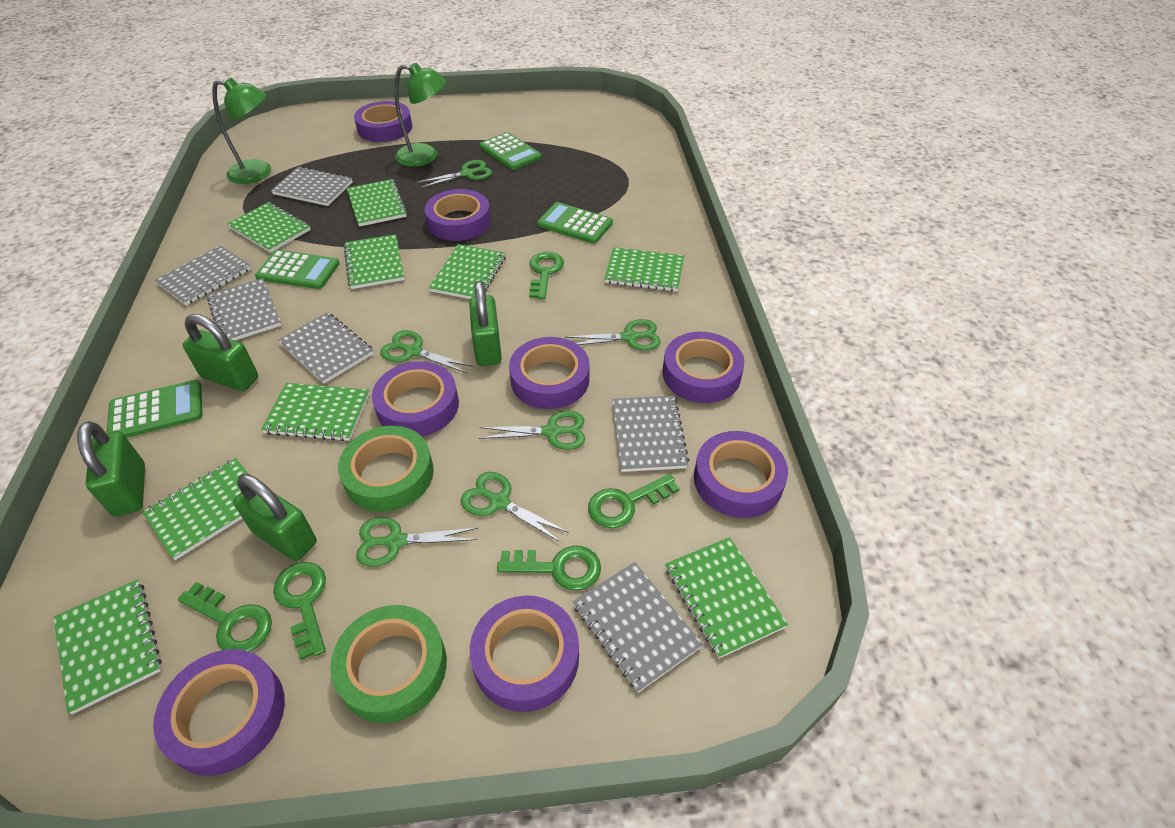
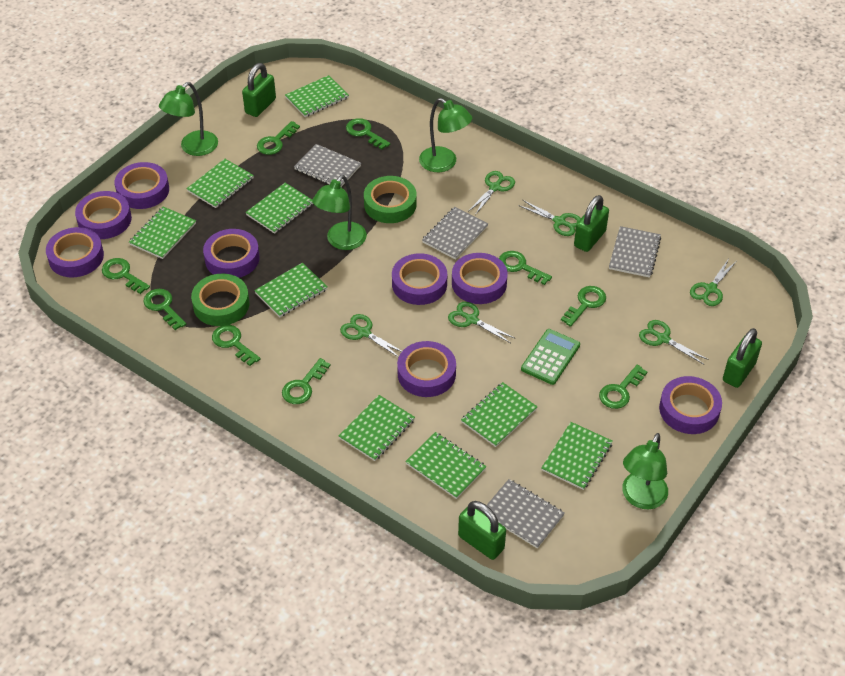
green calculator: 4 -> 1
green key: 5 -> 9
green lamp: 2 -> 4
grey notebook: 6 -> 4

